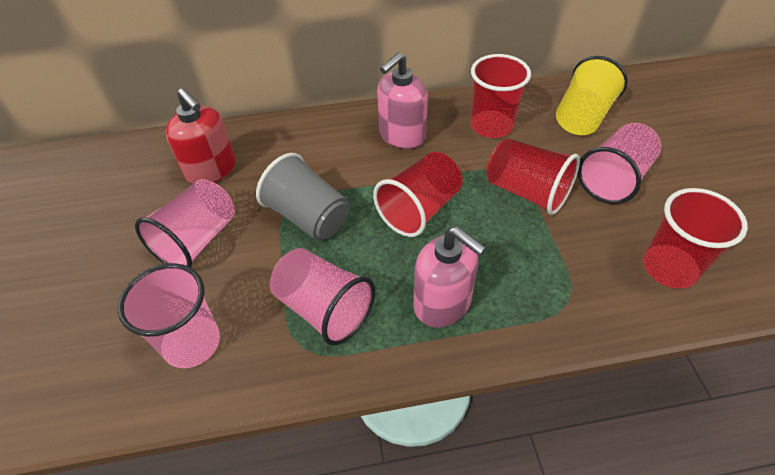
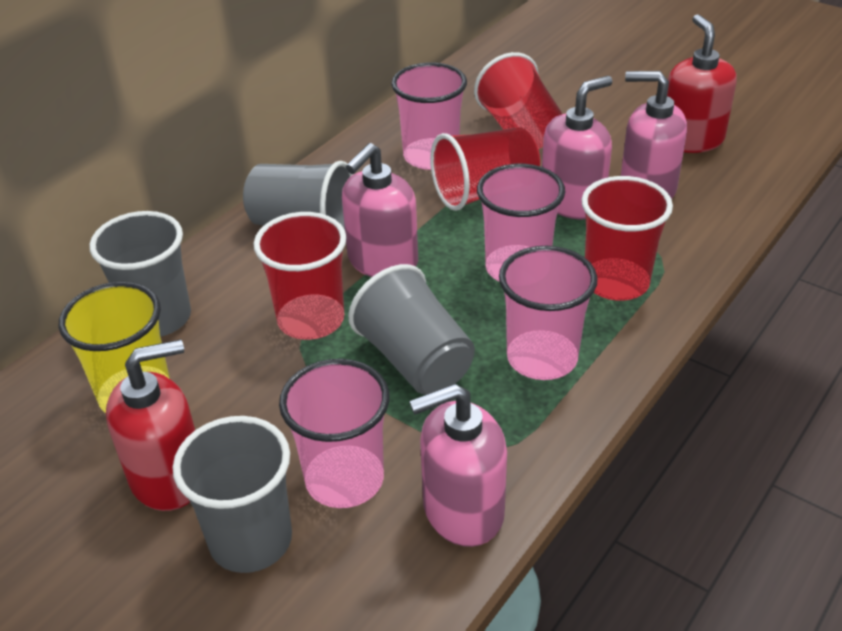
grey cup: 1 -> 4
pink soap dispenser: 2 -> 4
red soap dispenser: 1 -> 2

